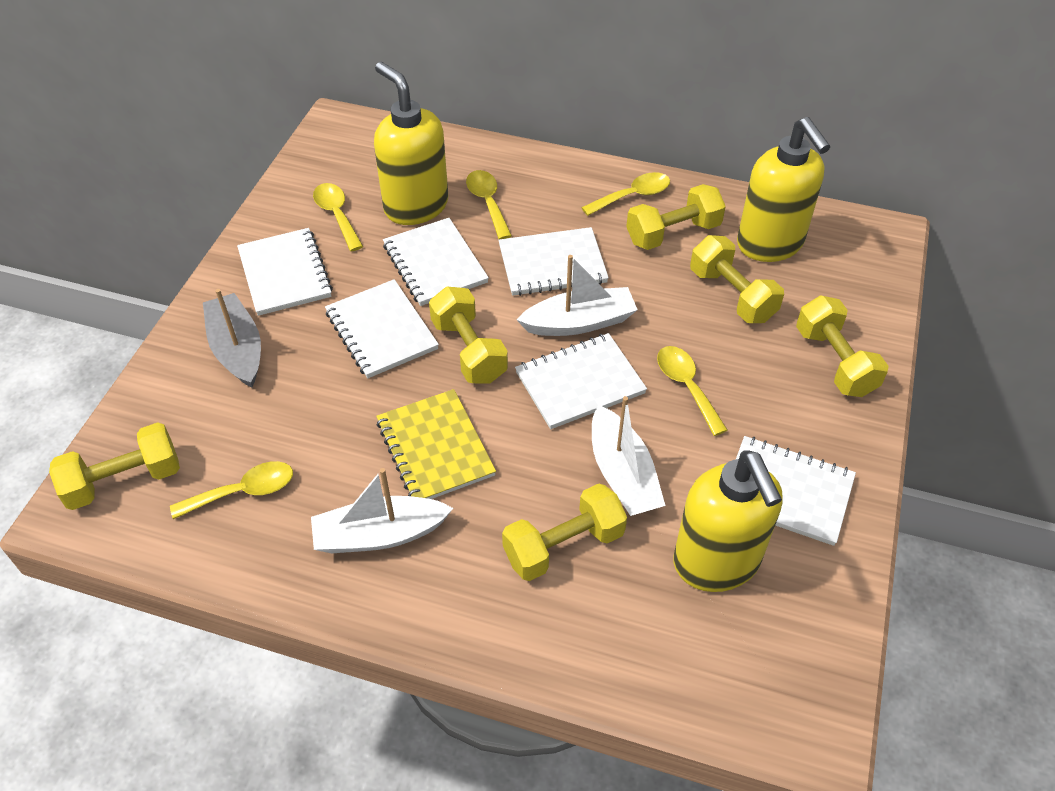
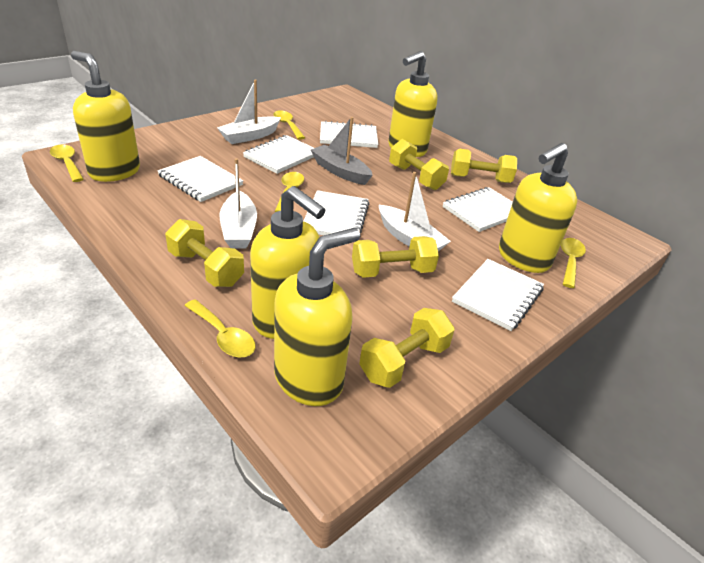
yellow dumbbell: 6 -> 5
yellow notebook: 1 -> 0
yellow soap dispenser: 3 -> 5

